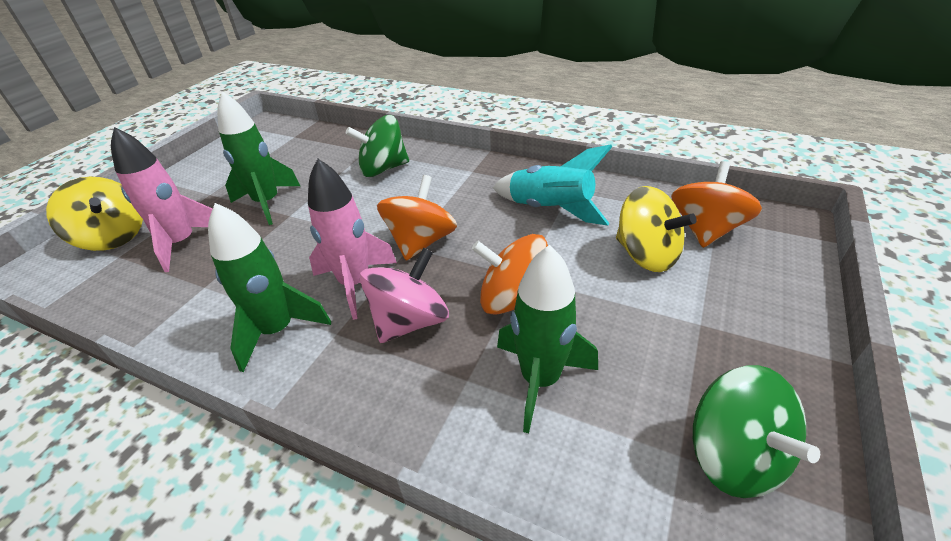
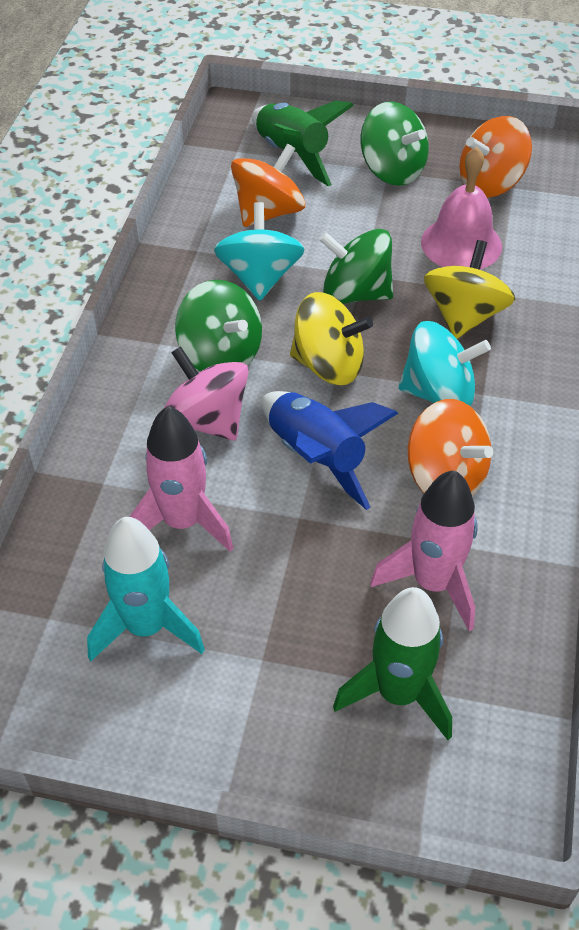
blue rocket: 0 -> 1
green rocket: 3 -> 2
green spinning top: 2 -> 3
pink bell: 0 -> 1
turquoise spinning top: 0 -> 2

